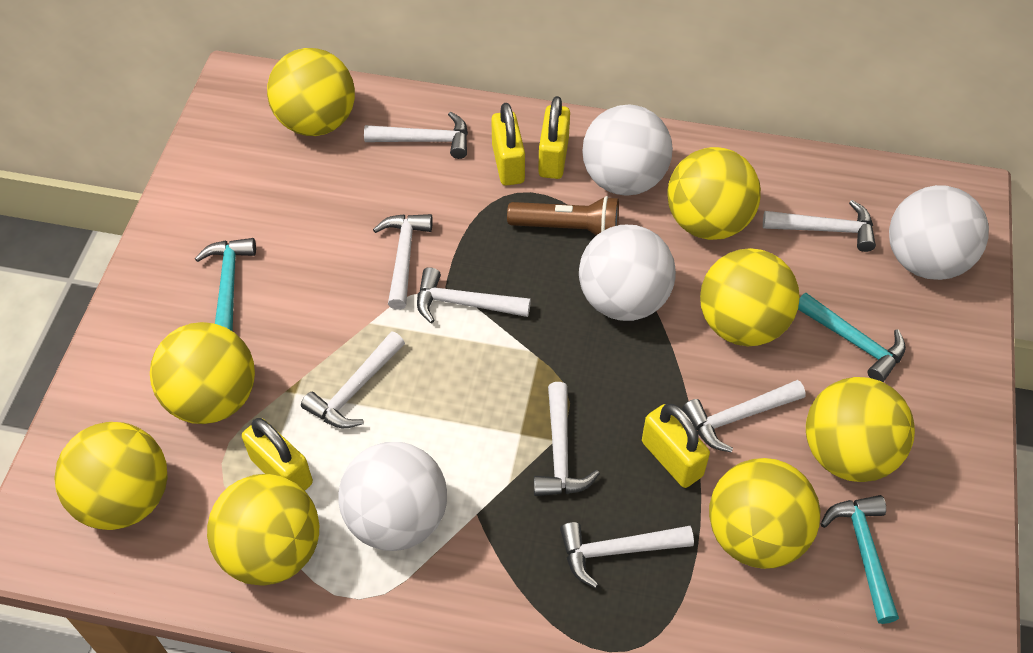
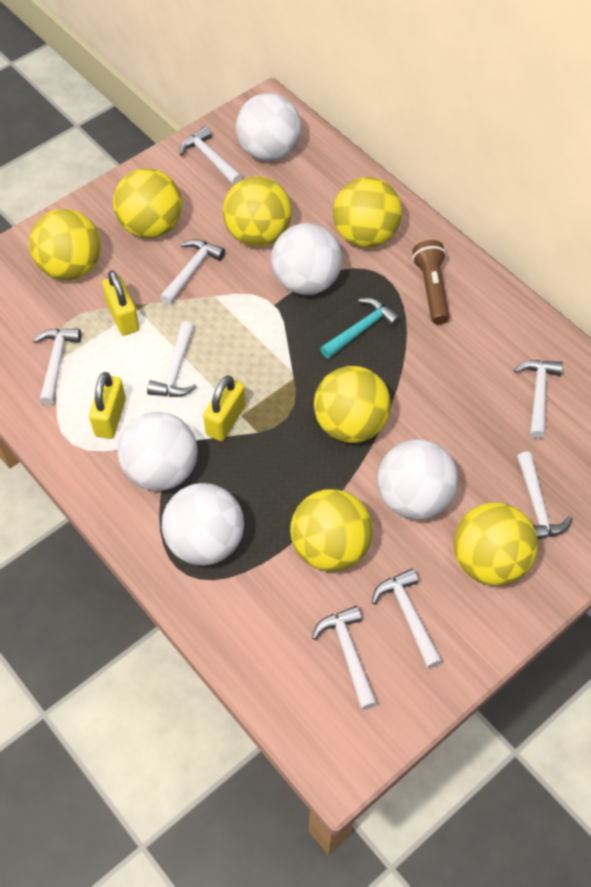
turquoise hammer: 3 -> 1
white ball: 4 -> 5
yellow ball: 8 -> 7
yellow padlock: 4 -> 3

